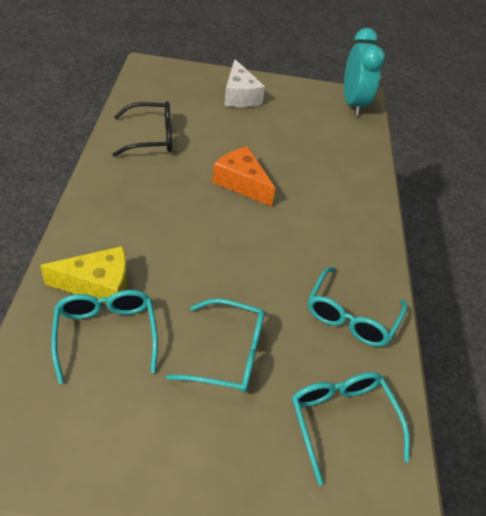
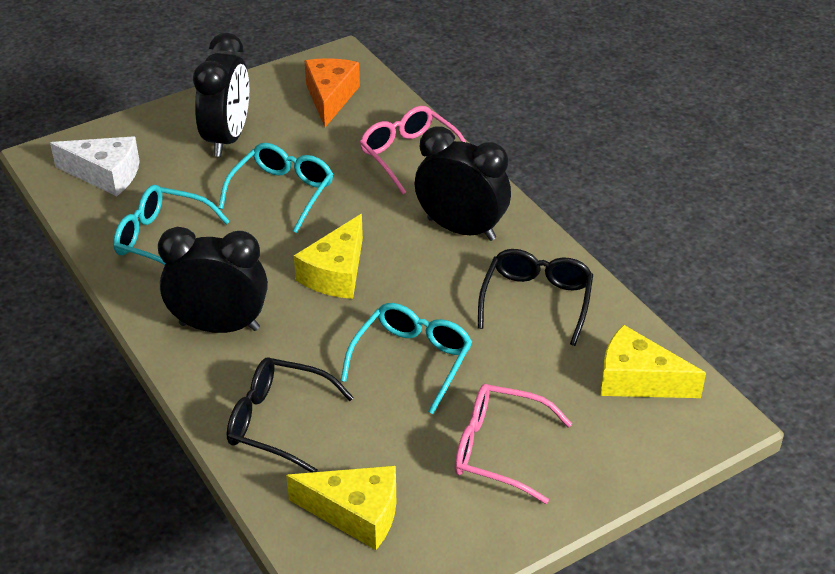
black clock: 0 -> 3
black glasses: 1 -> 2
pink glasses: 0 -> 2
turquoise clock: 1 -> 0
turquoise glasses: 4 -> 3
yellow cheese: 1 -> 3

